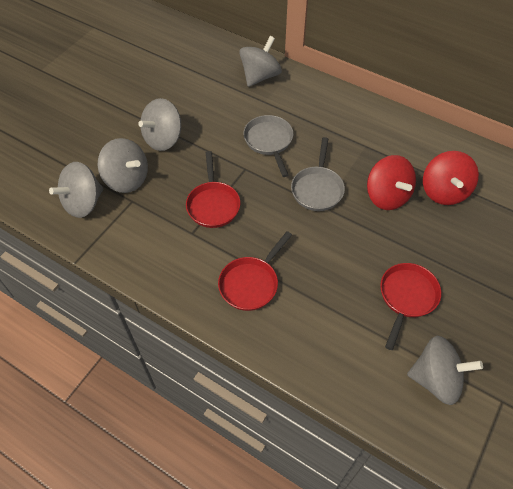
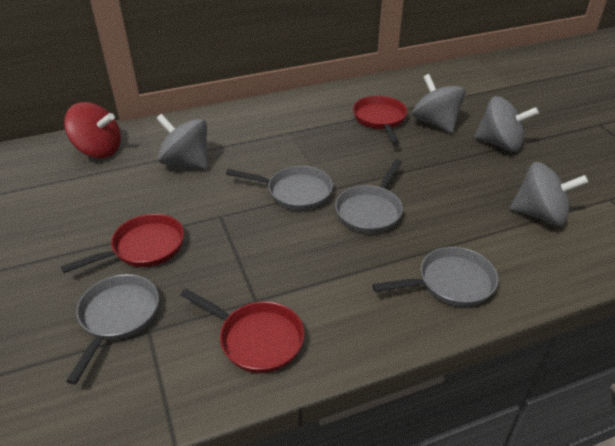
grey pan: 2 -> 4
grey spinning top: 5 -> 4
red spinning top: 2 -> 1

